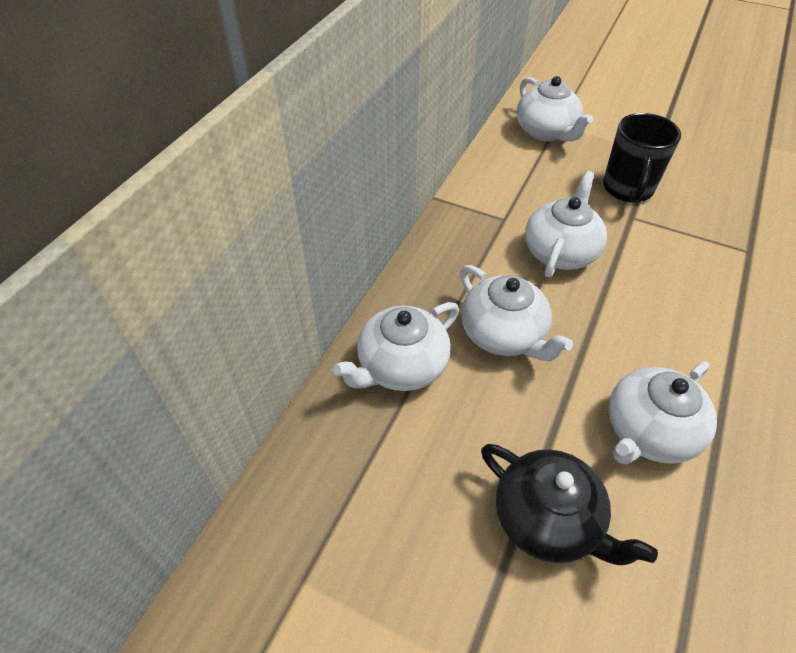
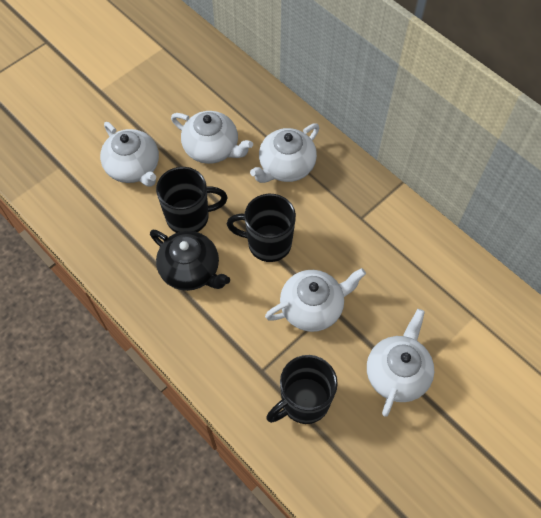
black mug: 1 -> 3

